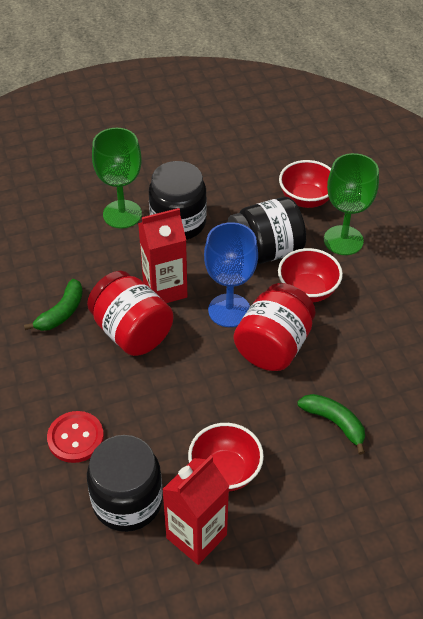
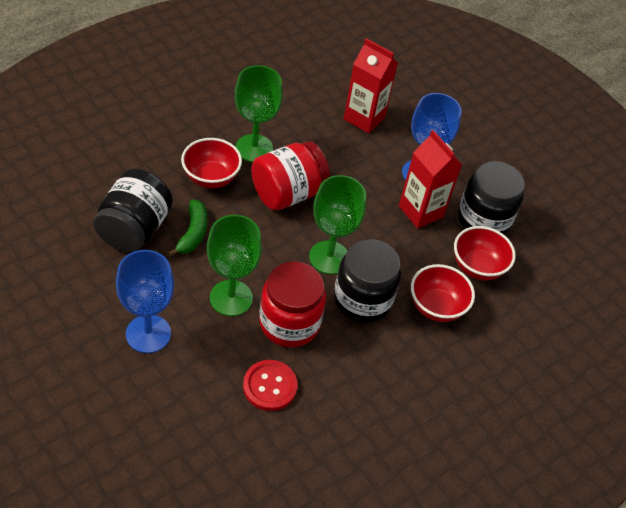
blue goblet: 1 -> 2
green banana: 2 -> 1
green goblet: 2 -> 3

